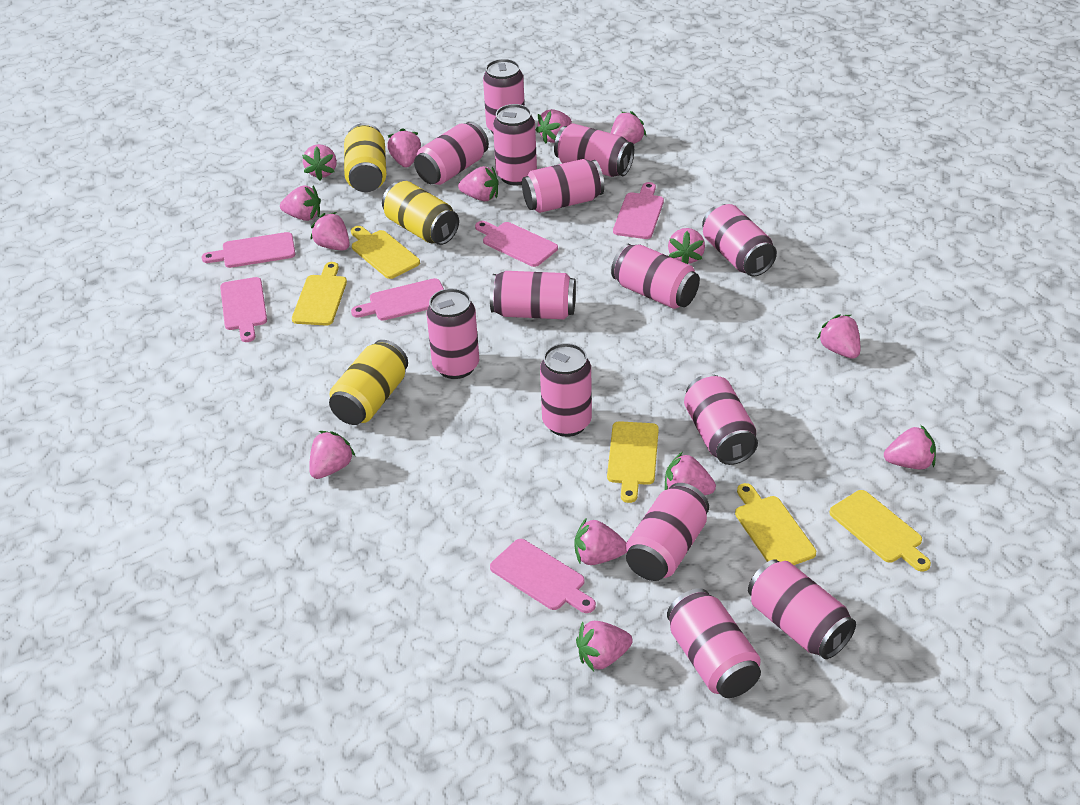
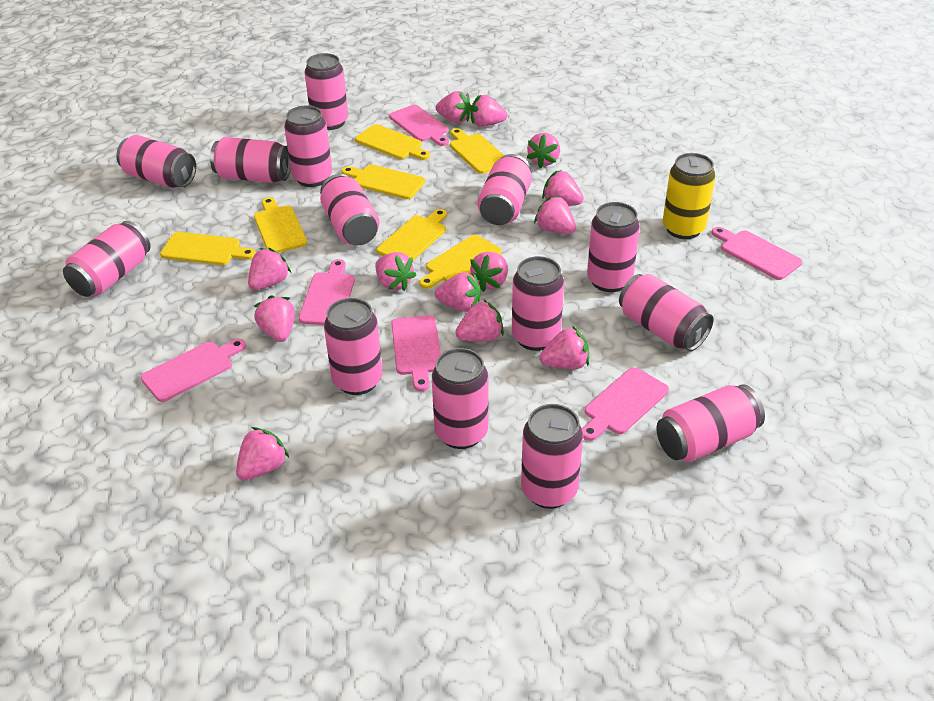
pink strawberry: 14 -> 13
yellow can: 3 -> 1
yellow cutting board: 5 -> 7

